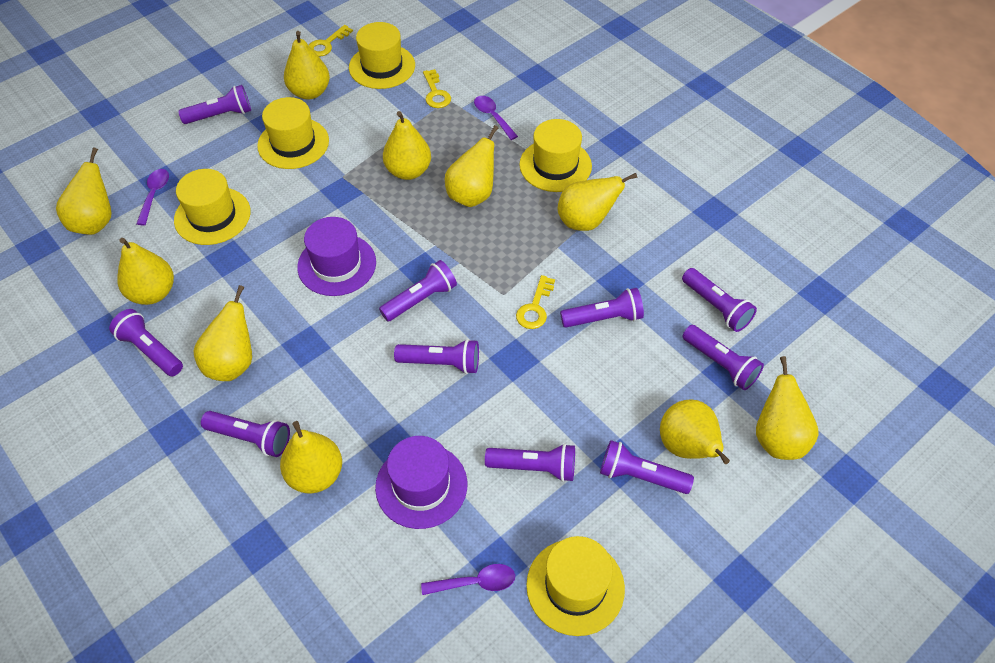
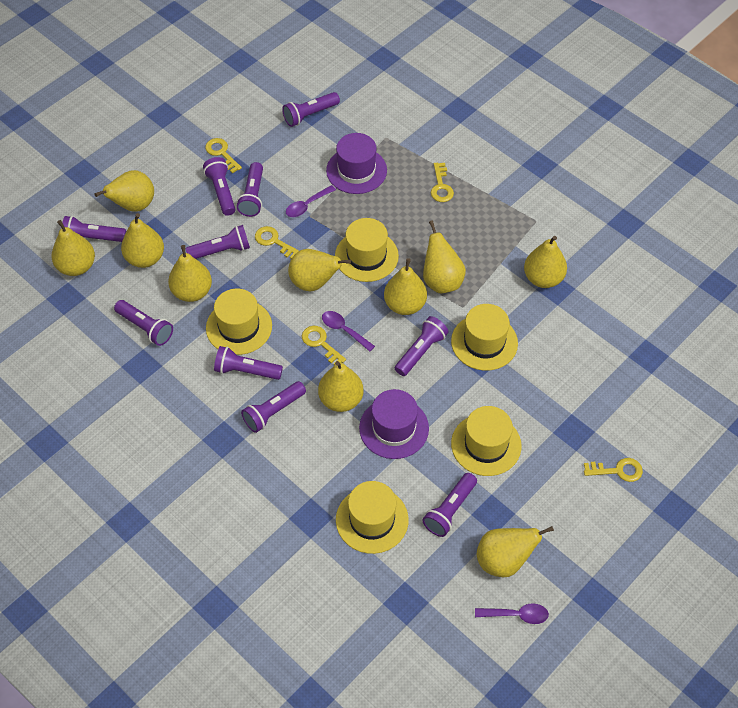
yellow key: 3 -> 5

